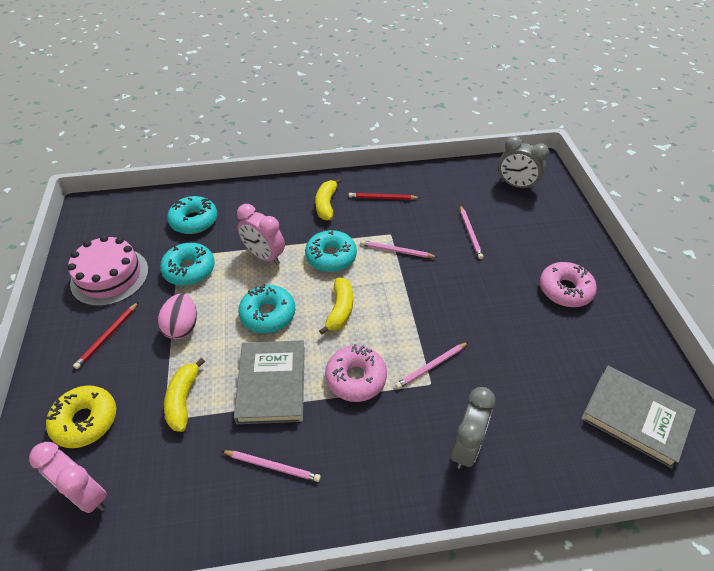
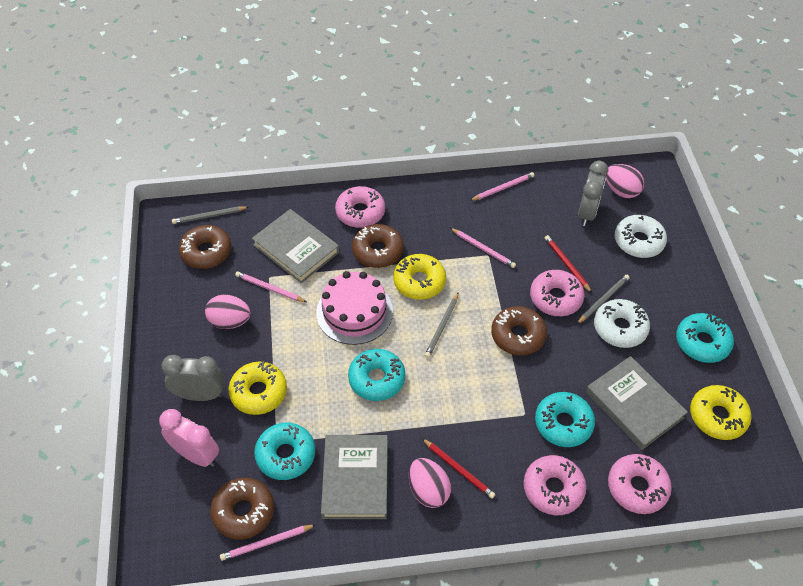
brown donut: 0 -> 4
grey book: 2 -> 3
grey pencil: 0 -> 3
pink clock: 2 -> 1
pink donut: 2 -> 4
pink egg: 1 -> 3
white donut: 0 -> 2
yellow banana: 3 -> 0
yellow donut: 1 -> 3

